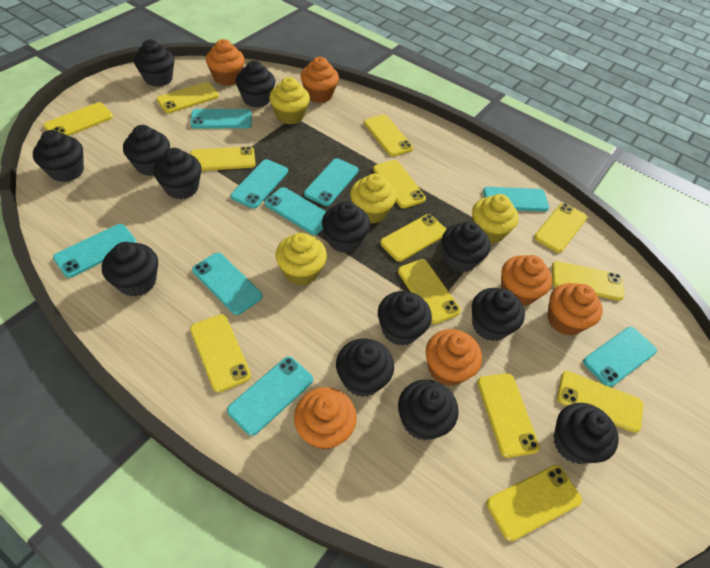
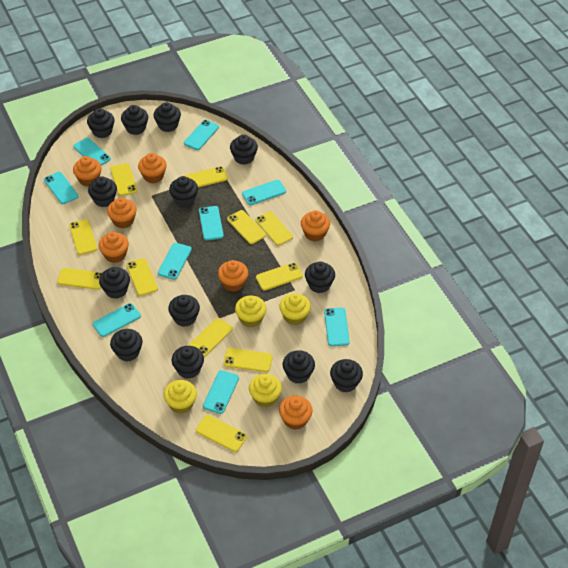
orange cupcake: 6 -> 7
yellow phone: 13 -> 11

